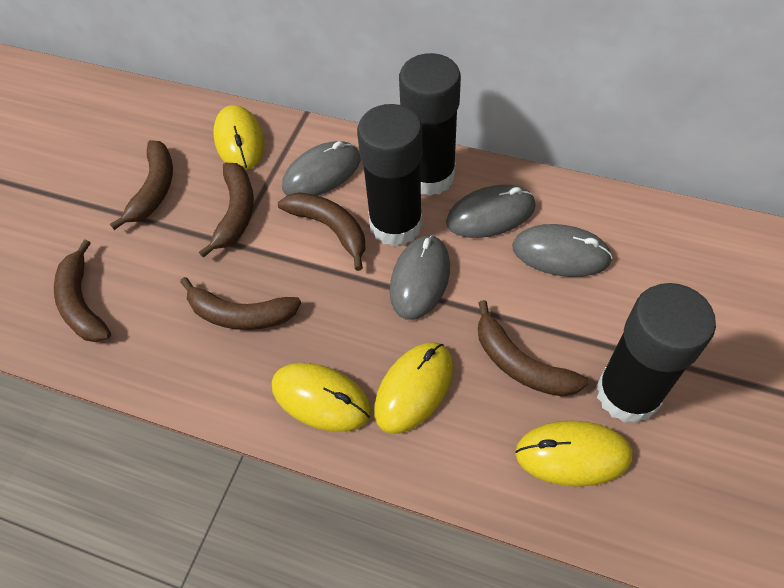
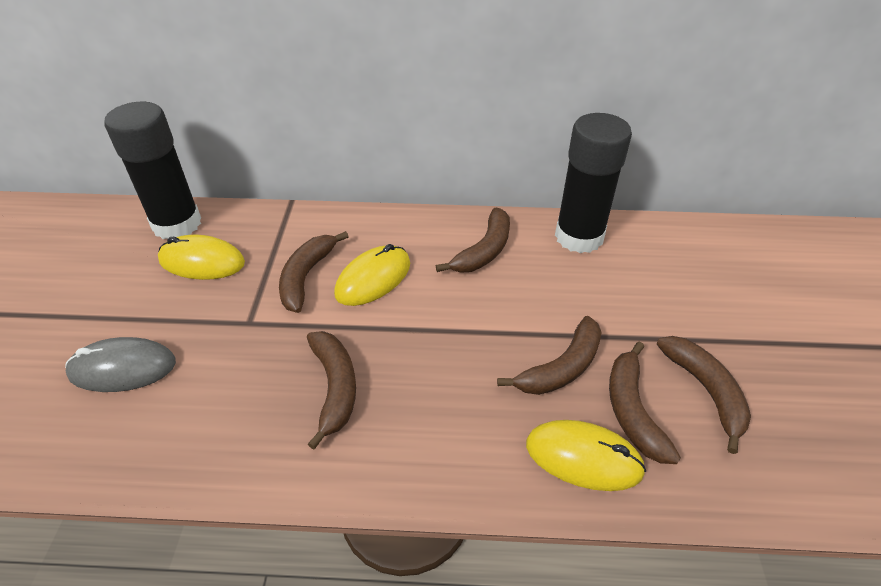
black glue stick: 3 -> 2
grey mouse: 4 -> 1
yellow mouse: 4 -> 3

